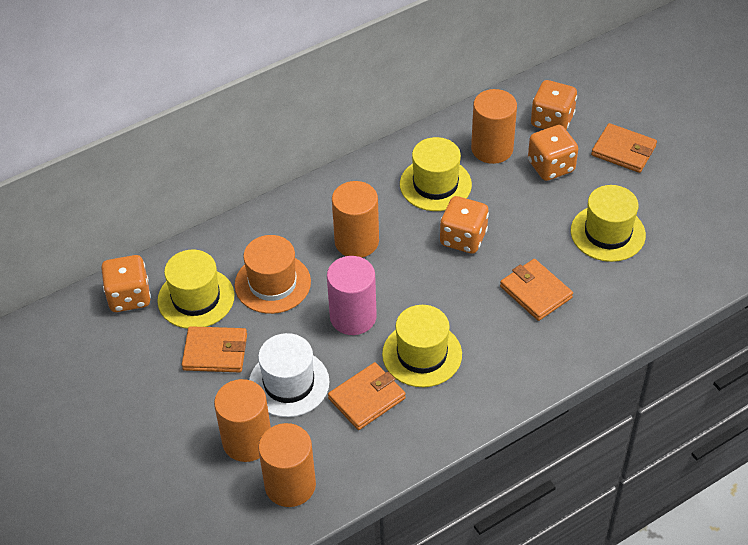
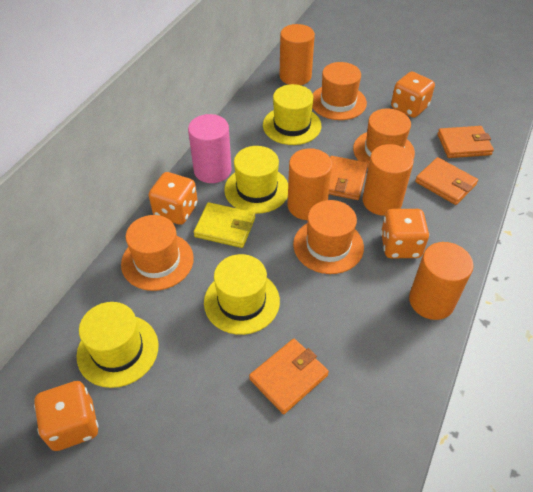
orange hat: 1 -> 4
white hat: 1 -> 0
yellow wallet: 0 -> 1

